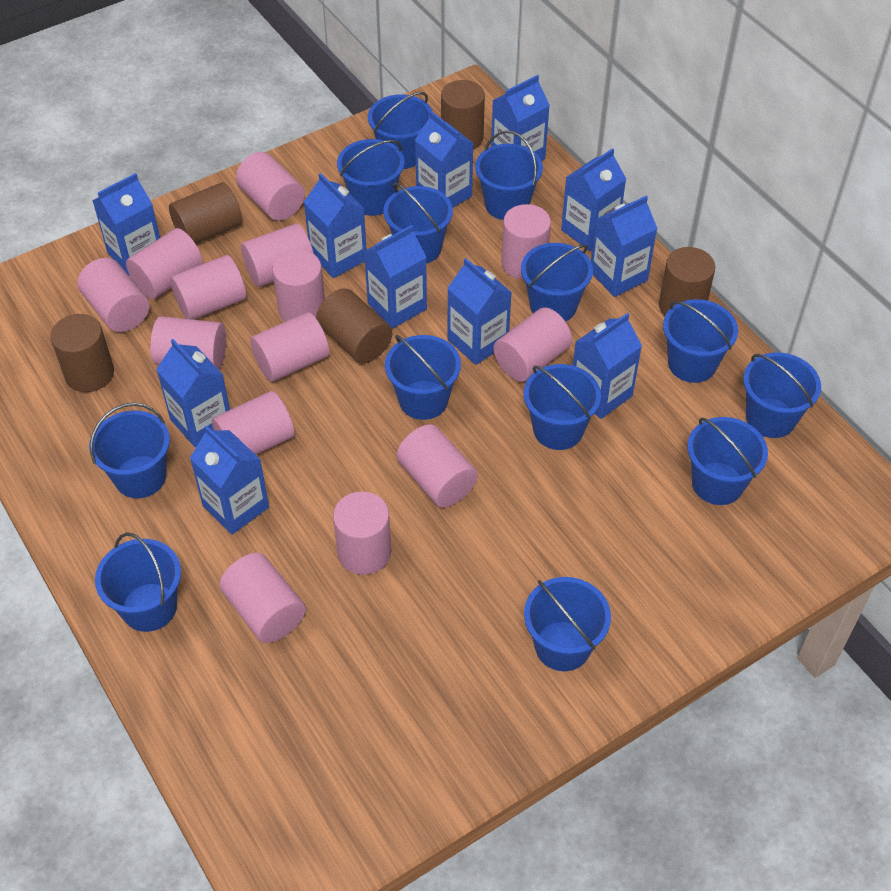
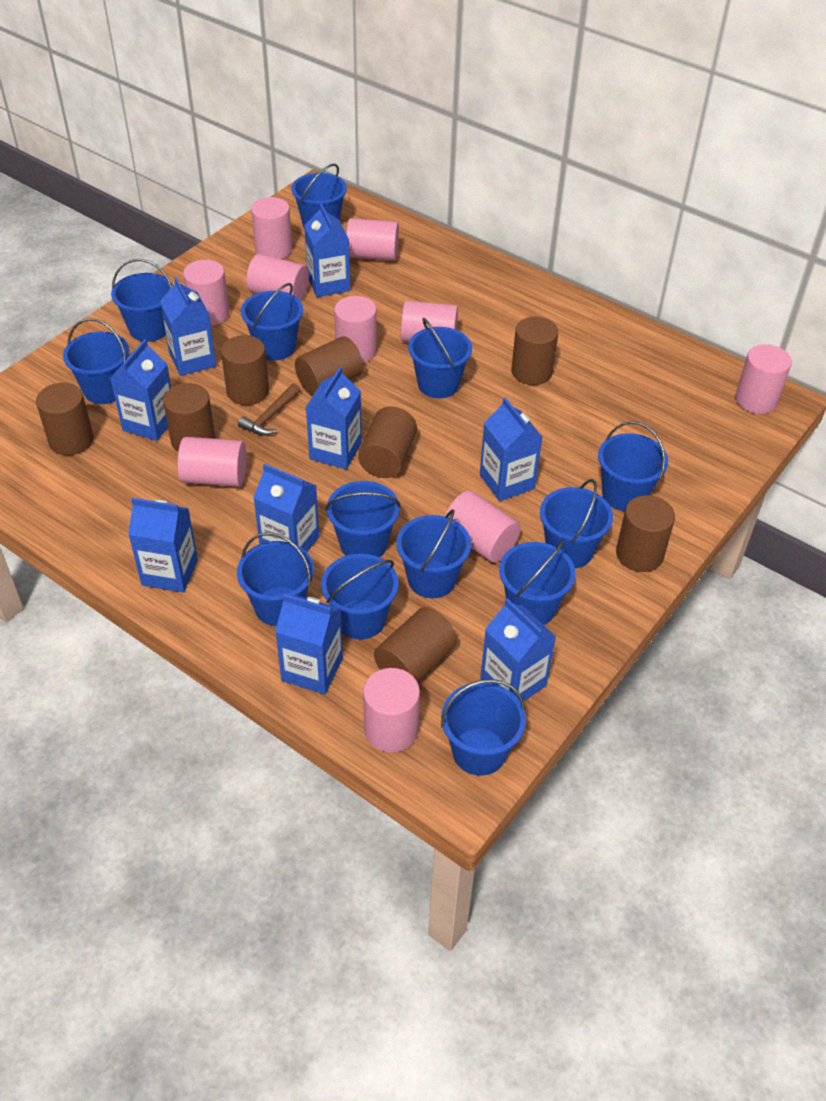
blue carton: 11 -> 9
brown cylinder: 5 -> 8
brown hammer: 0 -> 1
pink cylinder: 14 -> 10

